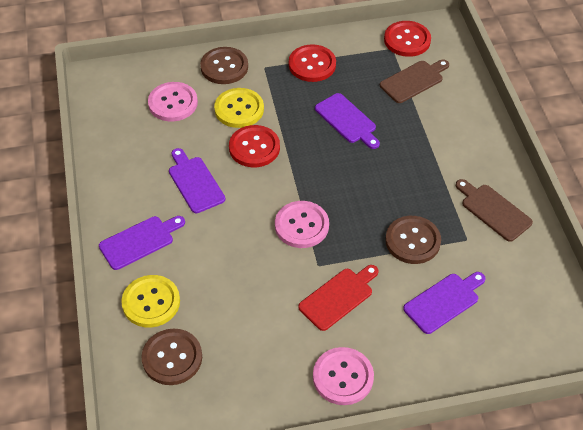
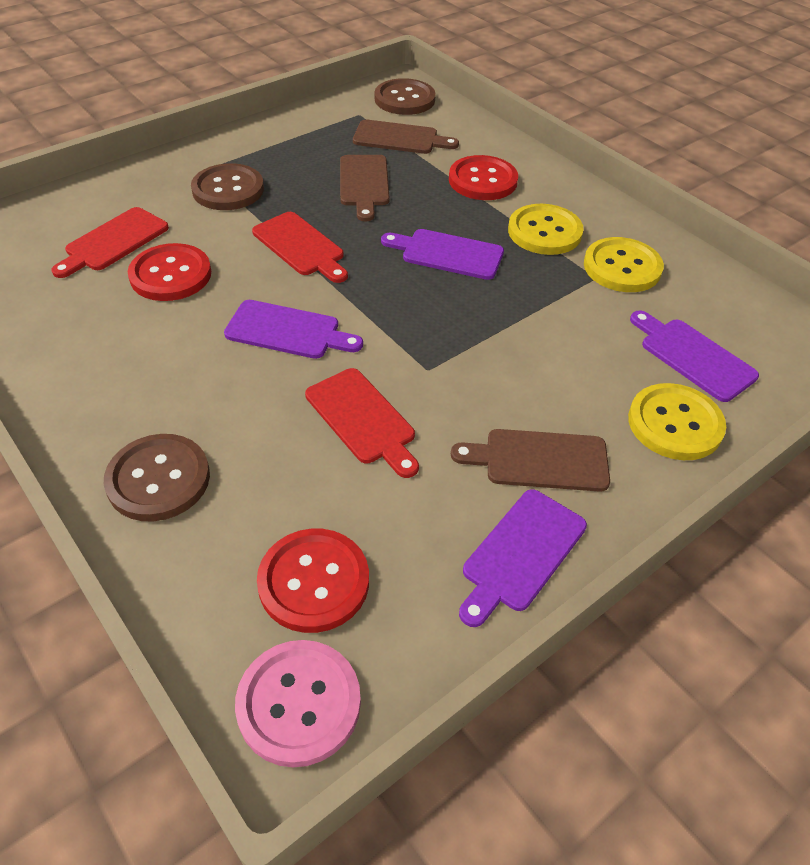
brown cutting board: 2 -> 3
pink button: 3 -> 1
red cutting board: 1 -> 3
yellow button: 2 -> 3

